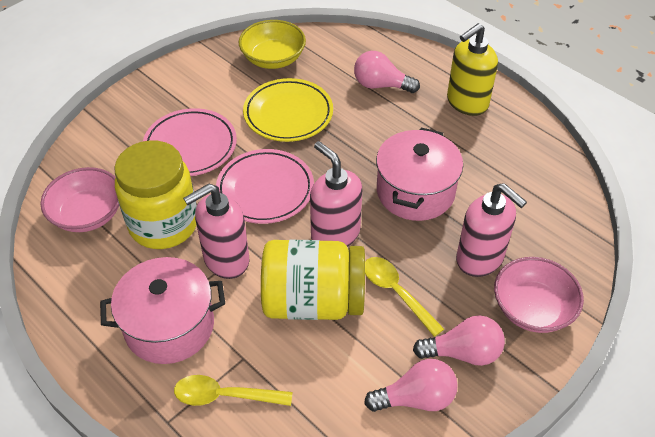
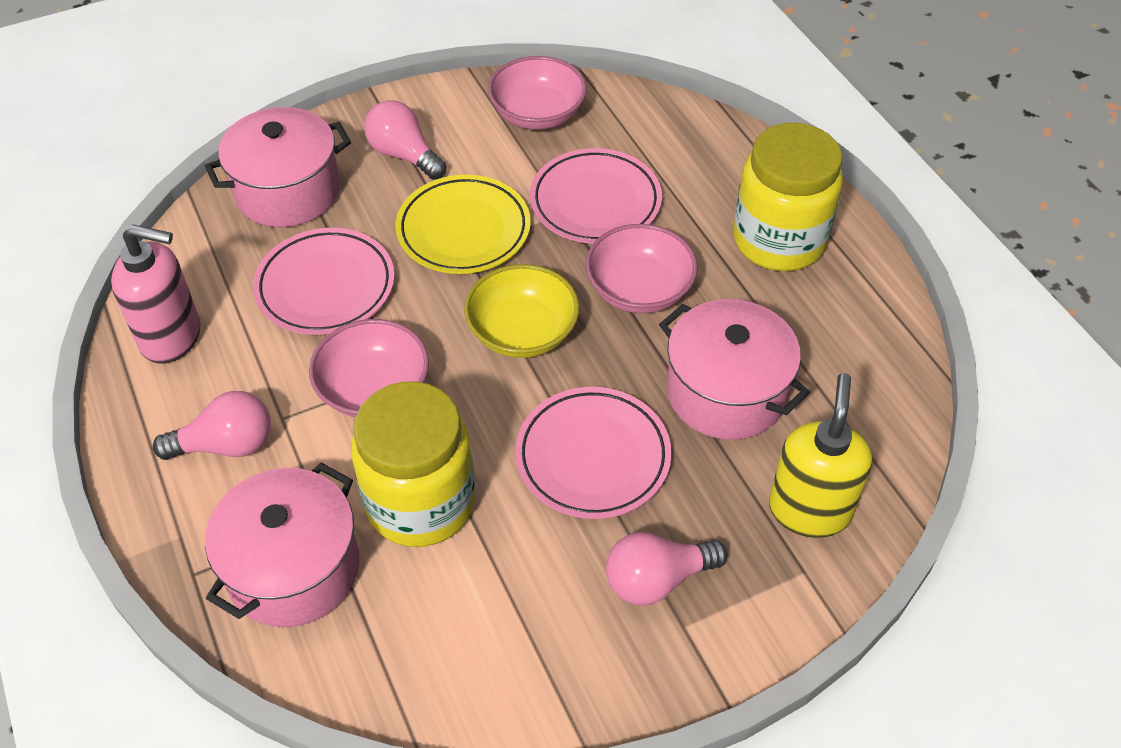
pink bowl: 2 -> 3
pink plate: 2 -> 3
pink pot: 2 -> 3
pink soap dispenser: 3 -> 1
yellow spoon: 2 -> 0

